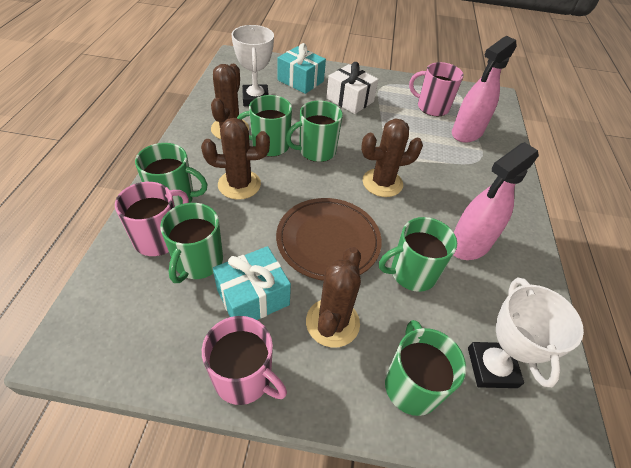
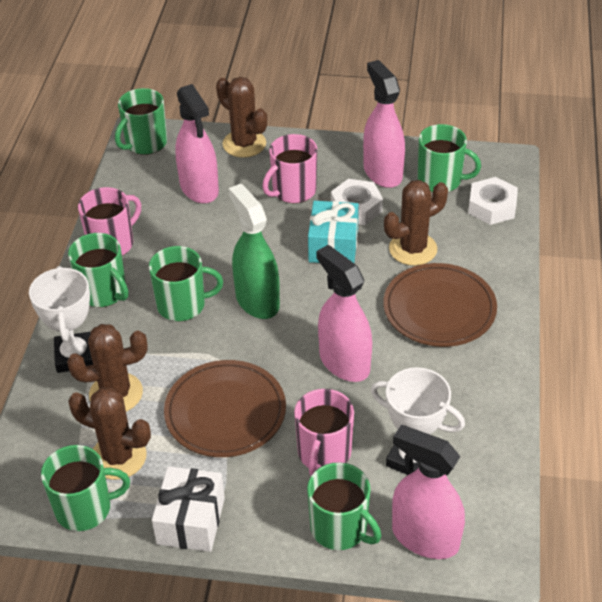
brown plate: 1 -> 2
green spray bottle: 0 -> 1
pink spray bottle: 2 -> 4
turquoise gift: 2 -> 1
white nut: 0 -> 2

